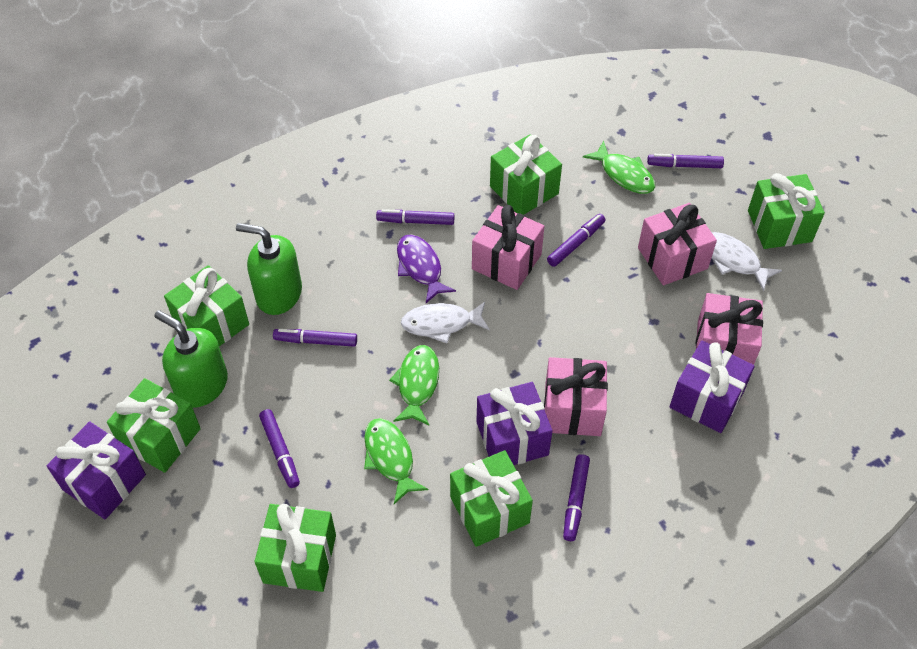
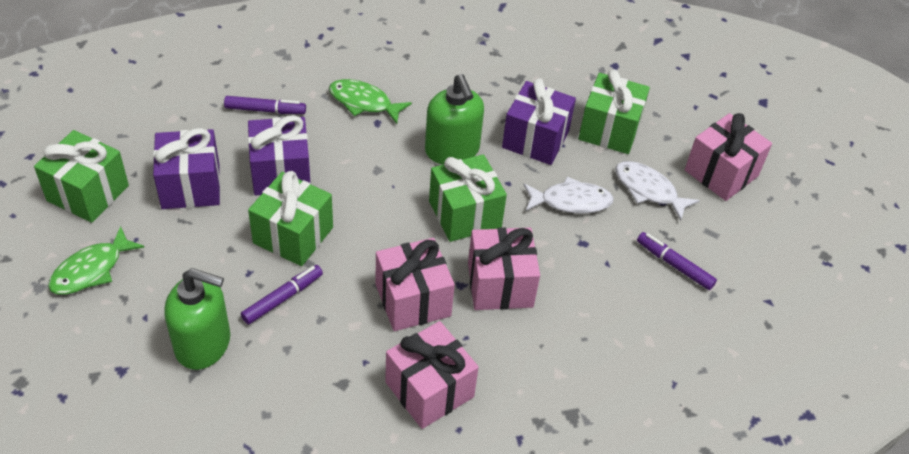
green fish: 3 -> 2
green gift: 6 -> 4
purple fish: 1 -> 0
purple marker: 6 -> 3

